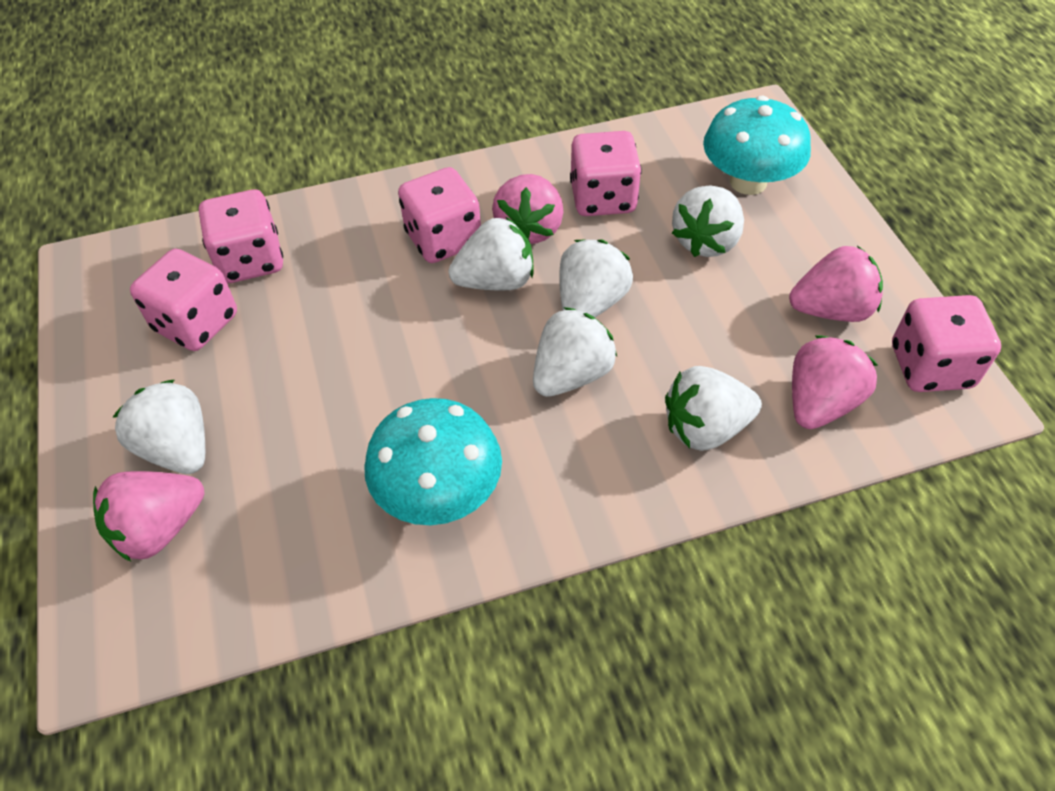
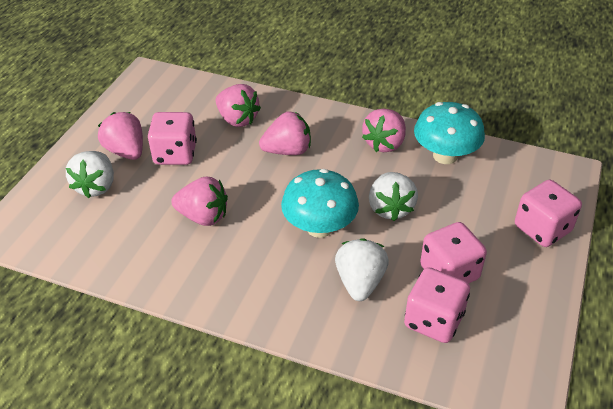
pink dice: 5 -> 4
pink strawberry: 4 -> 5
white strawberry: 6 -> 3

